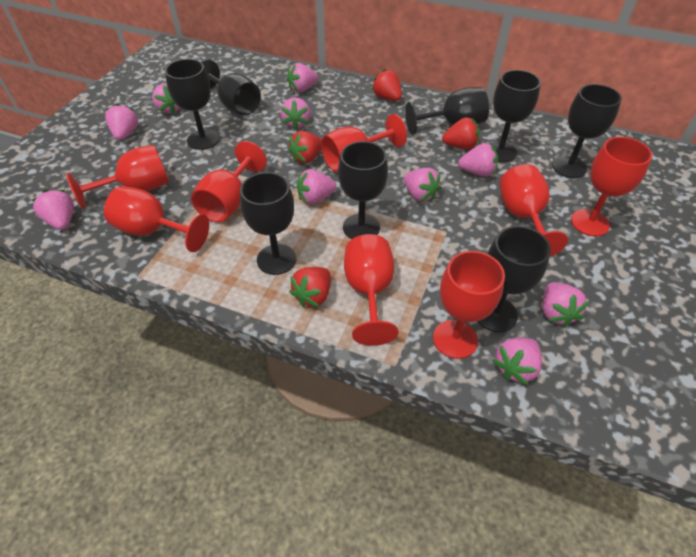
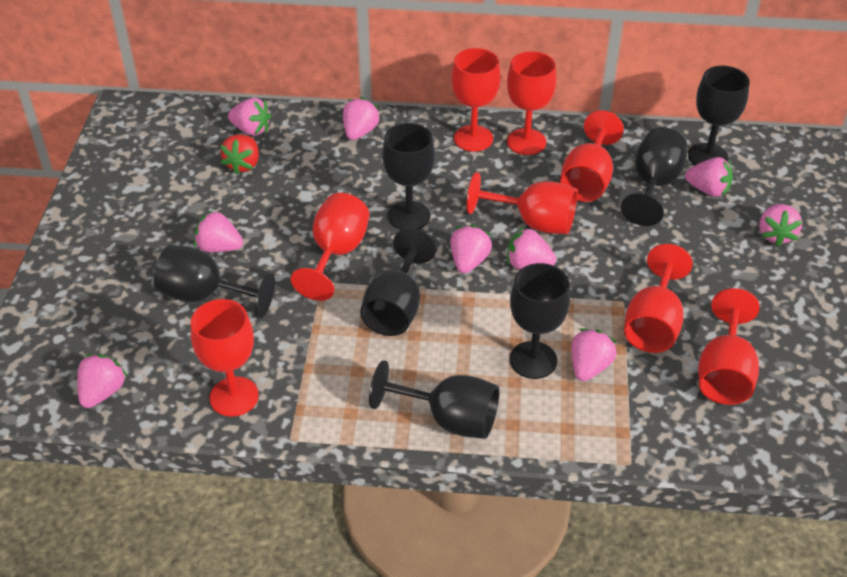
black goblet: 8 -> 7
pink strawberry: 10 -> 9
red strawberry: 4 -> 1

